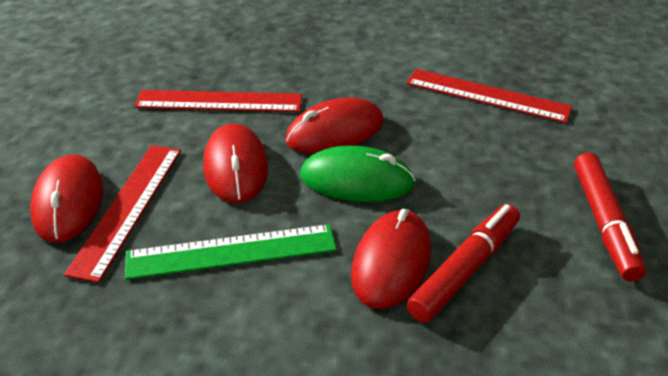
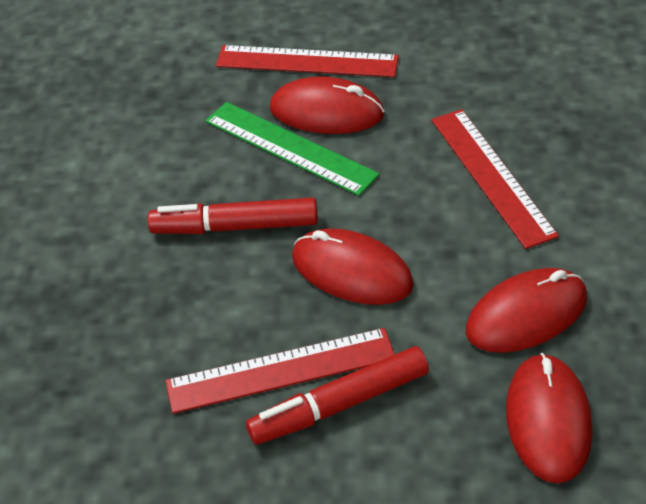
green mouse: 1 -> 0

